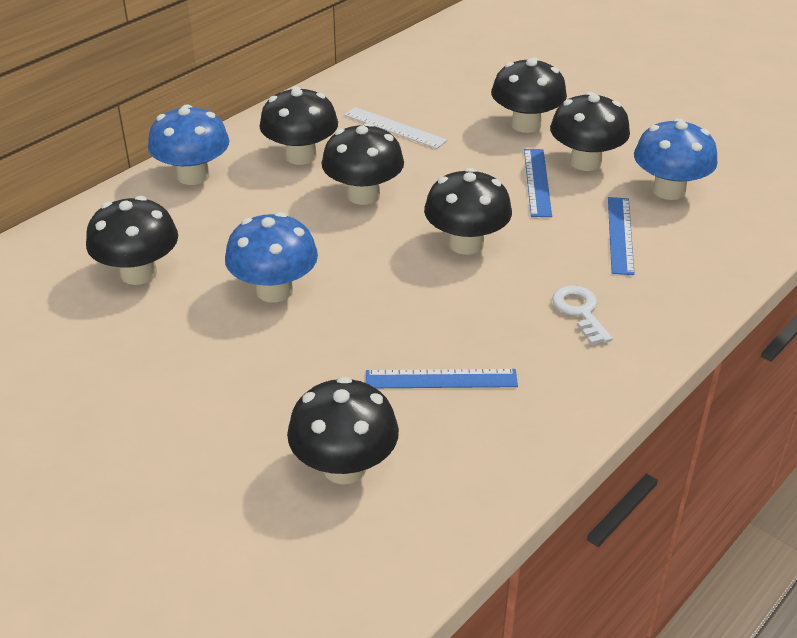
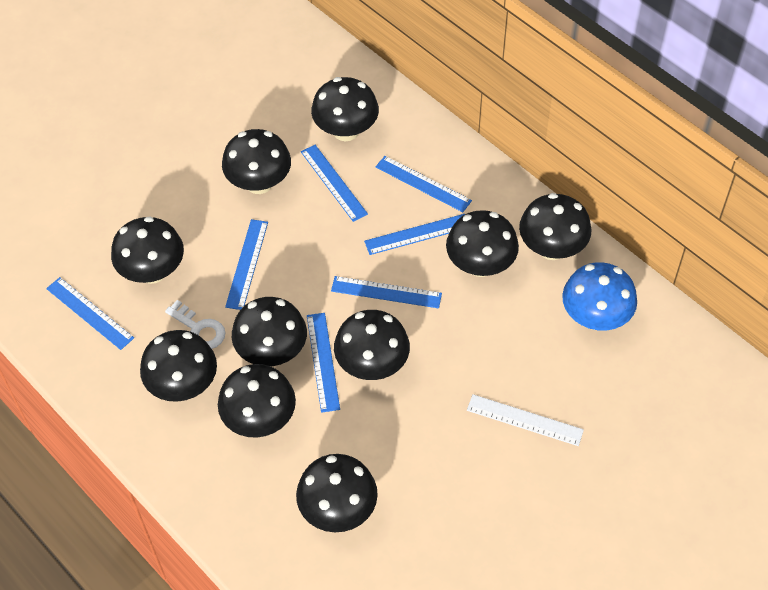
black mushroom: 7 -> 10
blue mushroom: 3 -> 1
blue ruler: 3 -> 7

